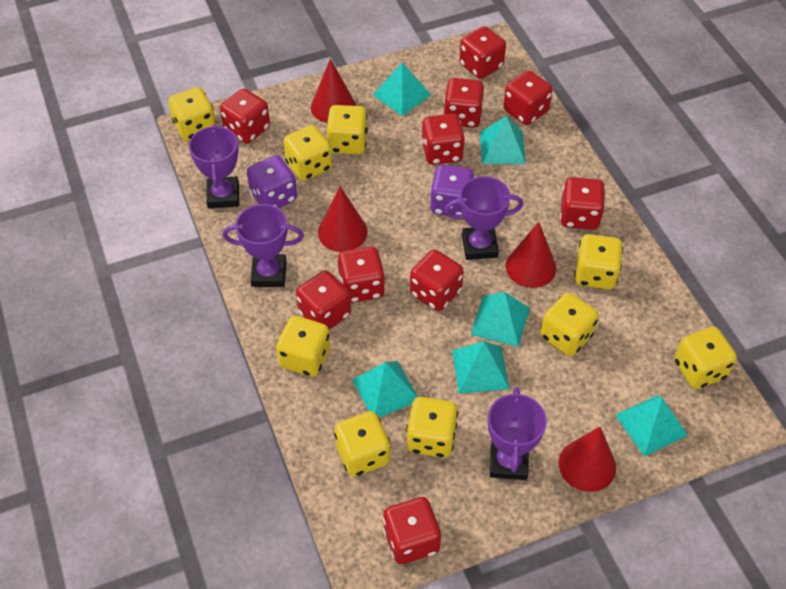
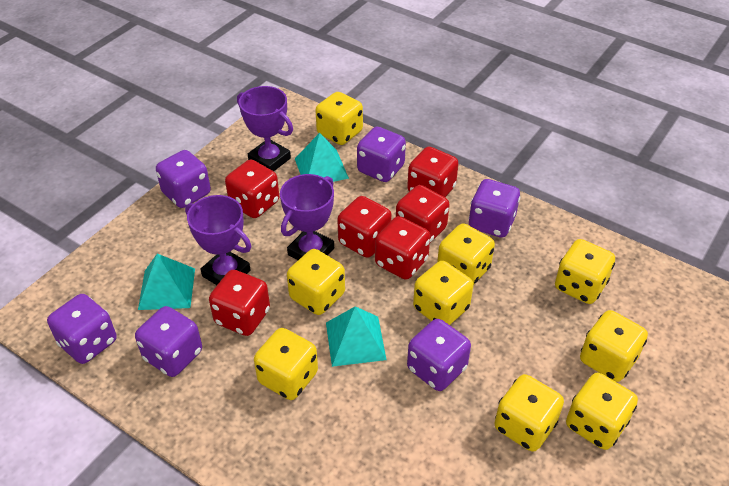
purple dice: 2 -> 6
purple trophy: 4 -> 3
red cone: 4 -> 0
red dice: 10 -> 6
turquoise pyramid: 6 -> 3

